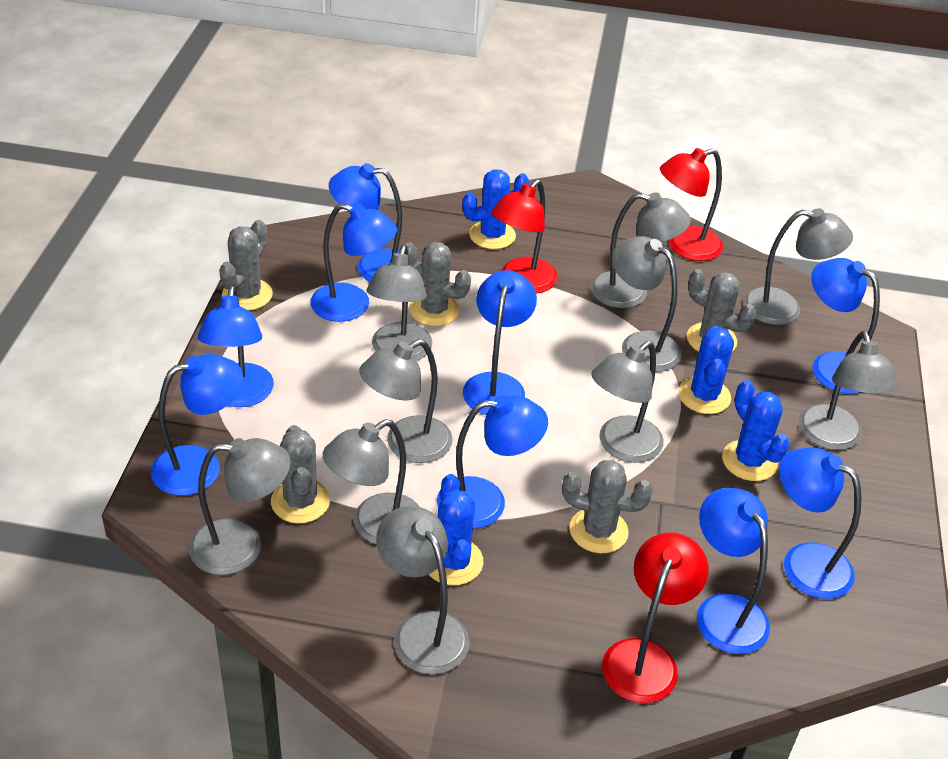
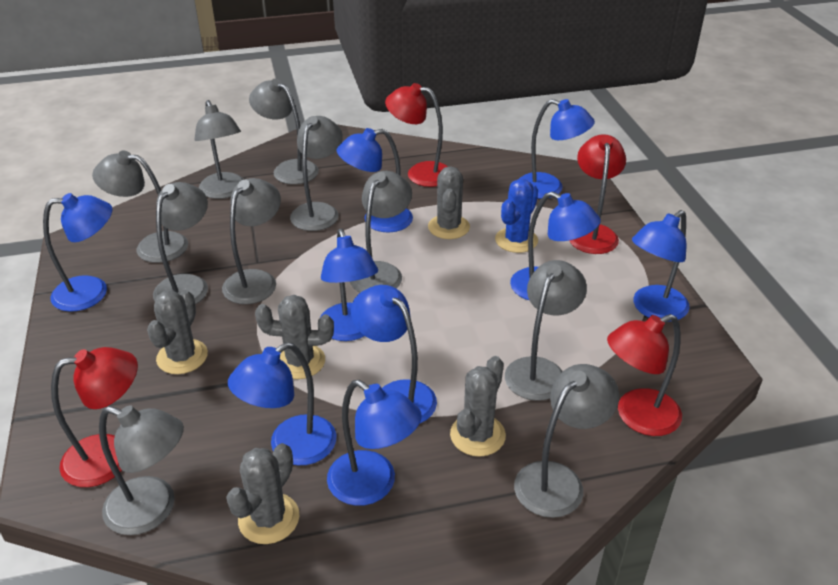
blue cactus: 4 -> 1
red lamp: 3 -> 4

